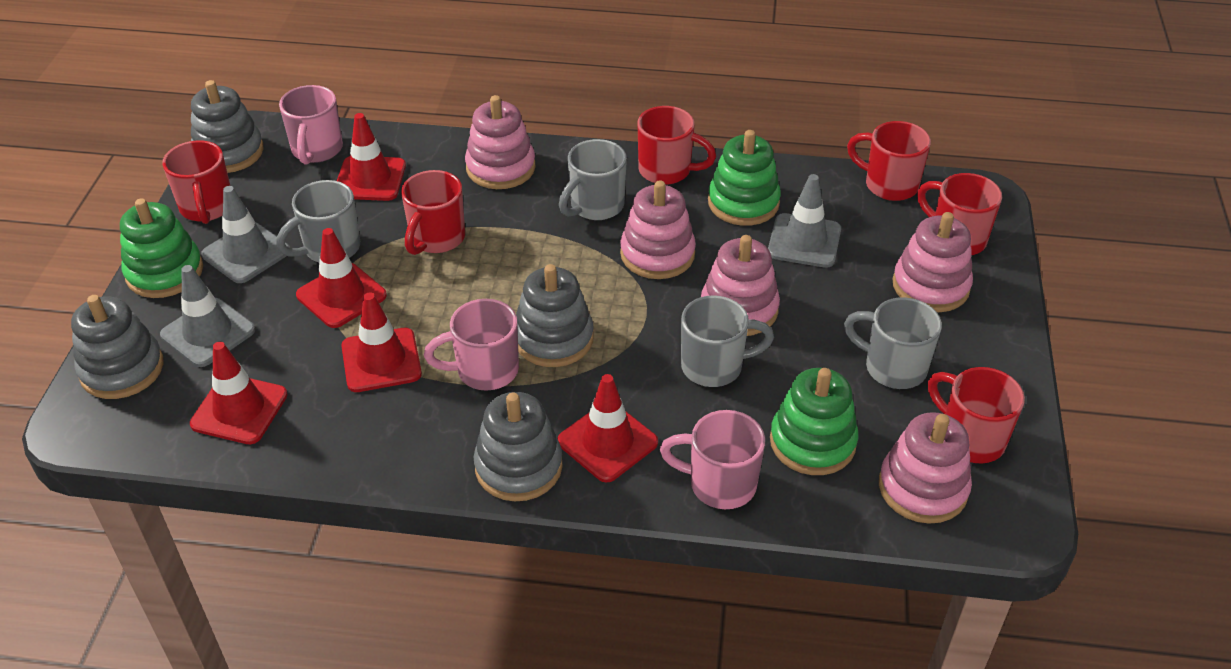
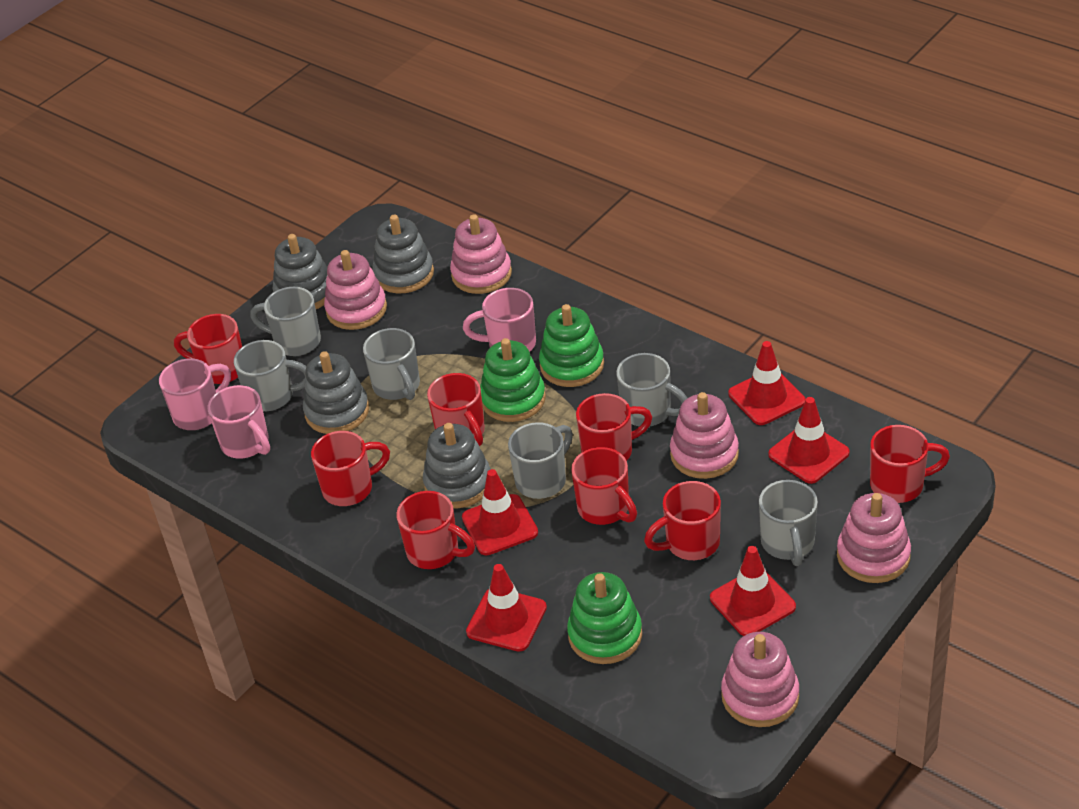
grey mug: 4 -> 6
grey traffic cone: 3 -> 0
red mug: 6 -> 8

